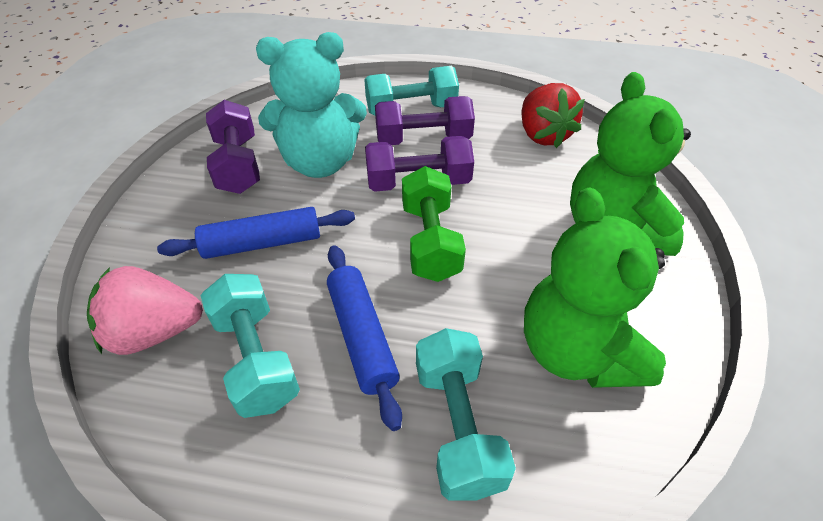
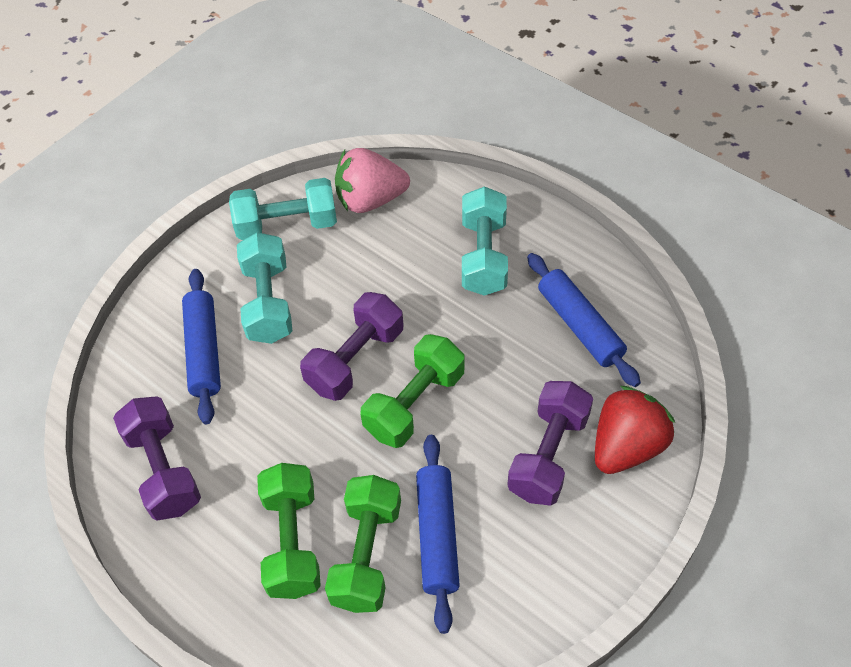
blue rolling pin: 2 -> 3
green dumbbell: 1 -> 3
green teddy bear: 2 -> 0
turquoise teddy bear: 1 -> 0

